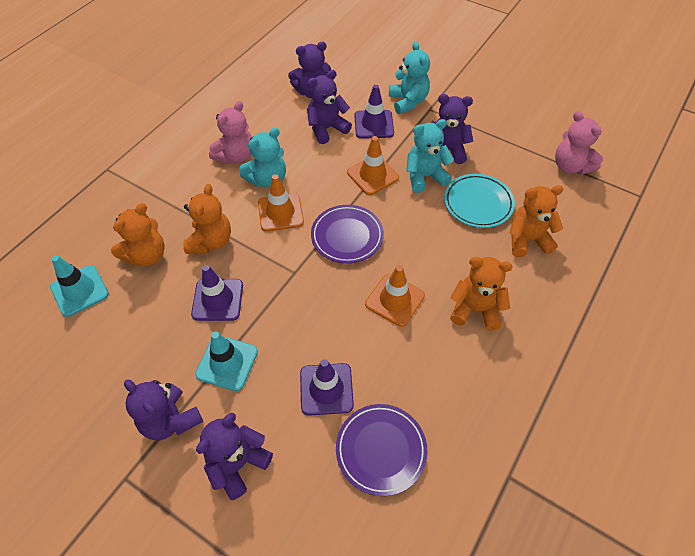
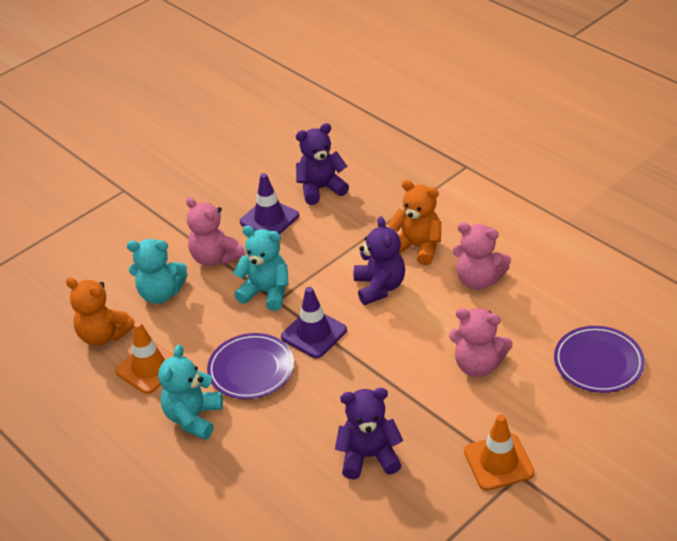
orange teddy bear: 4 -> 2
orange traffic cone: 3 -> 2
pink teddy bear: 2 -> 3
purple teddy bear: 5 -> 3
purple traffic cone: 3 -> 2
turquoise plate: 1 -> 0
turquoise traffic cone: 2 -> 0

